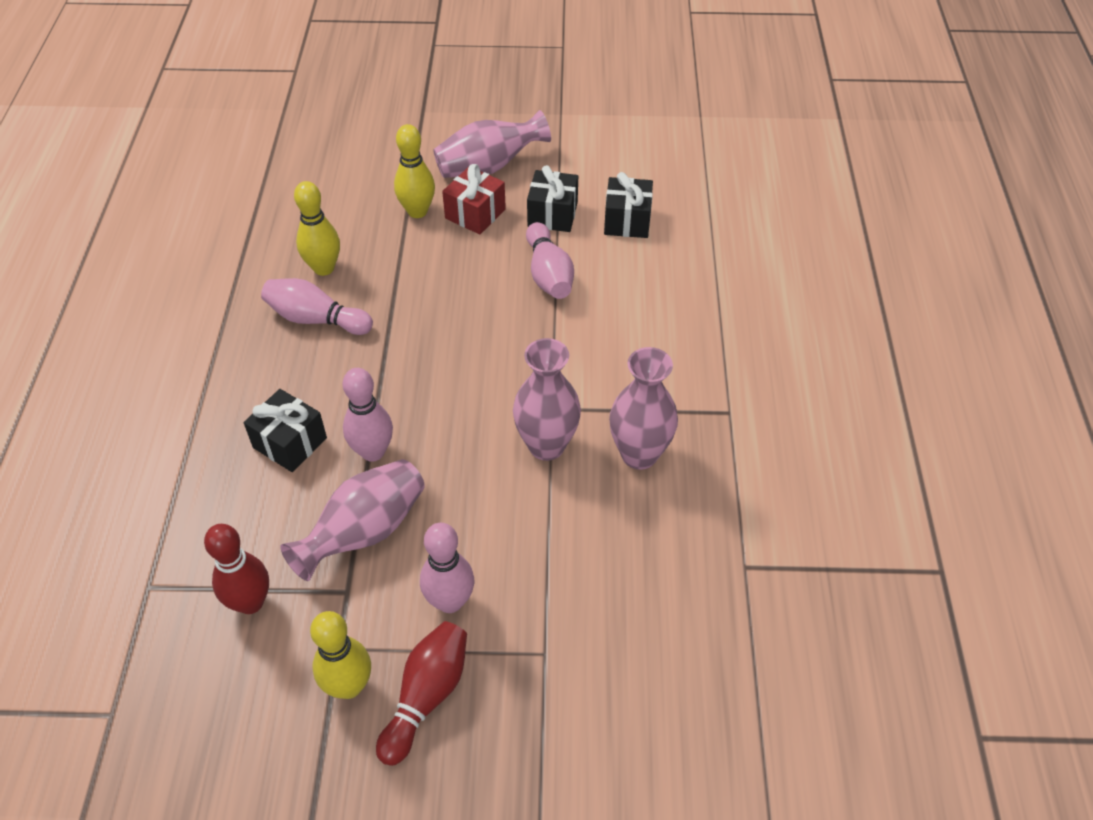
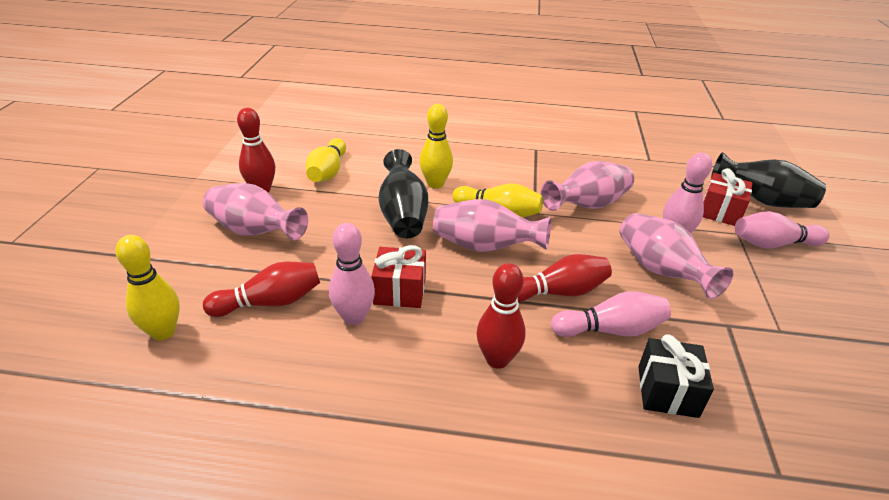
black gift: 3 -> 1
black vase: 0 -> 2
red bowling pin: 2 -> 4
red gift: 1 -> 2
yellow bowling pin: 3 -> 4

